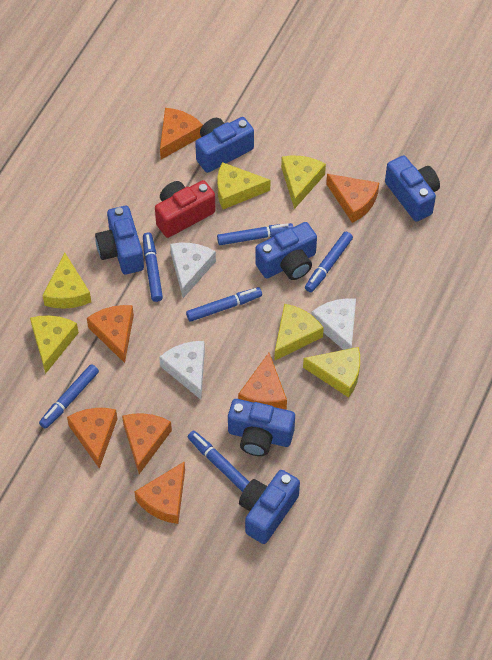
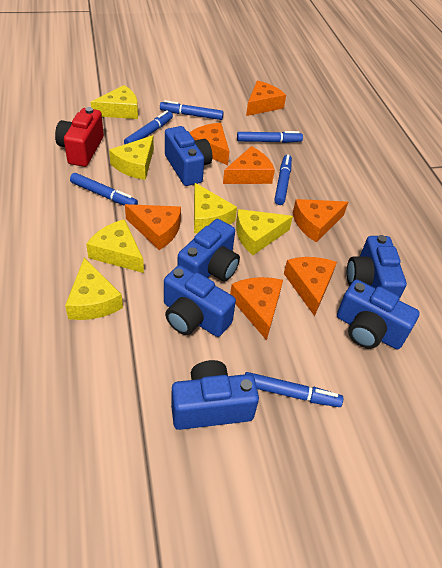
white cheese: 3 -> 0

